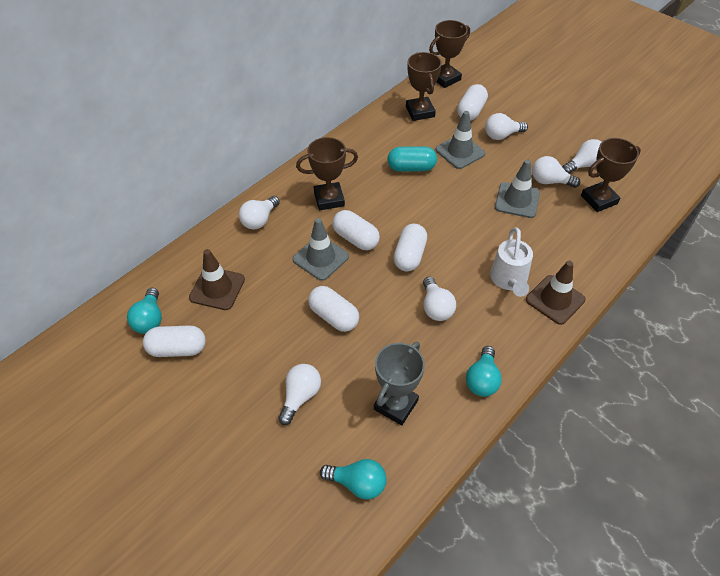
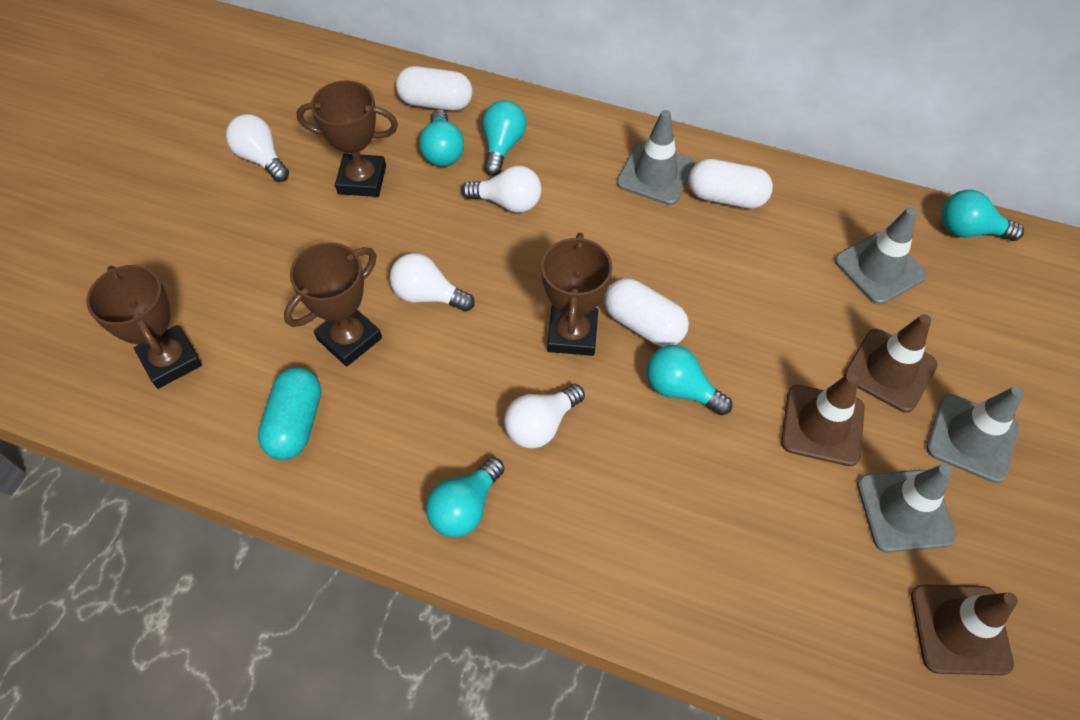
brown traffic cone: 2 -> 3
grey traffic cone: 3 -> 4
grey trophy: 1 -> 0
turquoise light bulb: 3 -> 5
white capsule: 5 -> 3
white light bulb: 6 -> 4
white watering can: 1 -> 0

